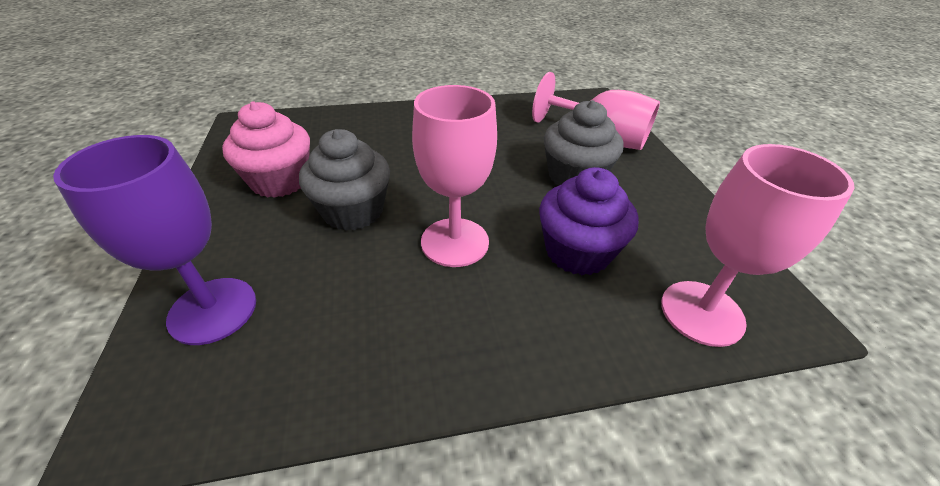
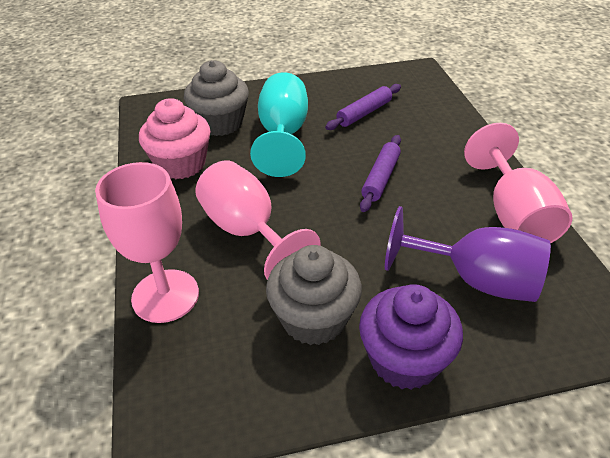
purple rolling pin: 0 -> 2
turquoise goblet: 0 -> 1

